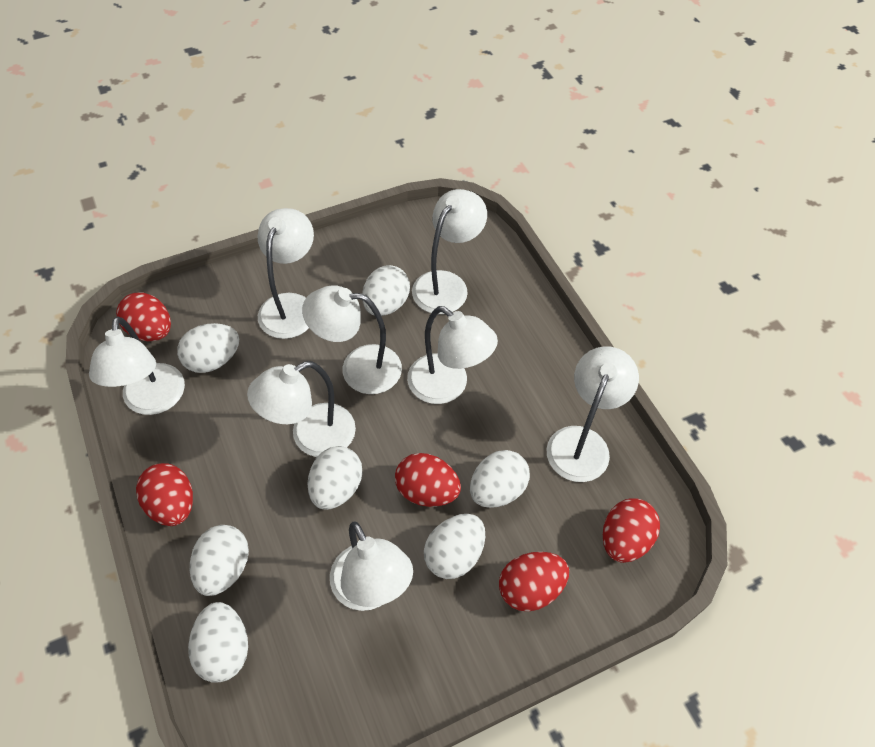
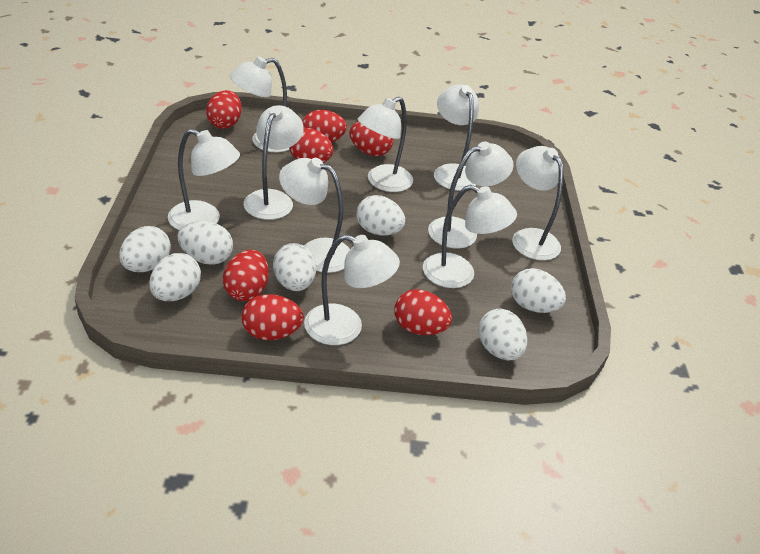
red egg: 5 -> 7
white lamp: 8 -> 10

